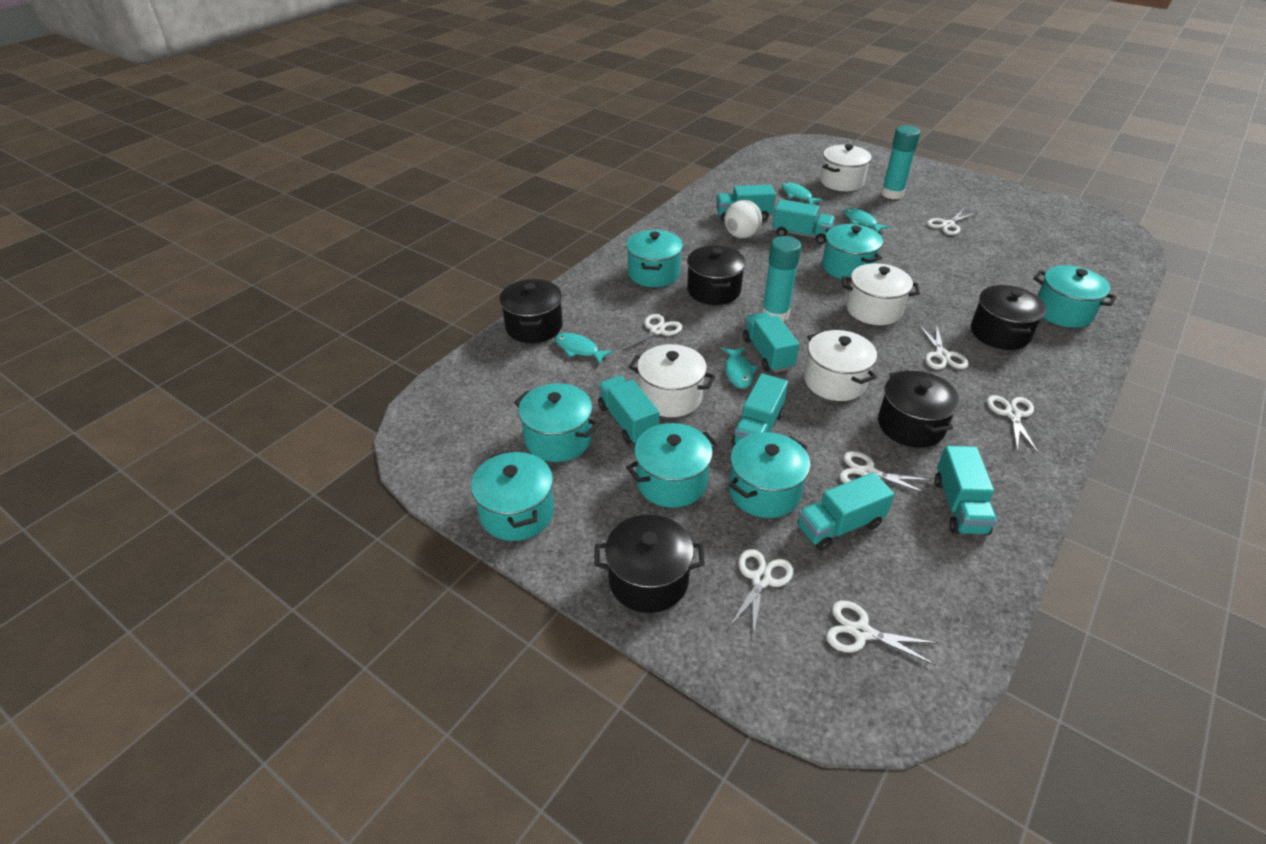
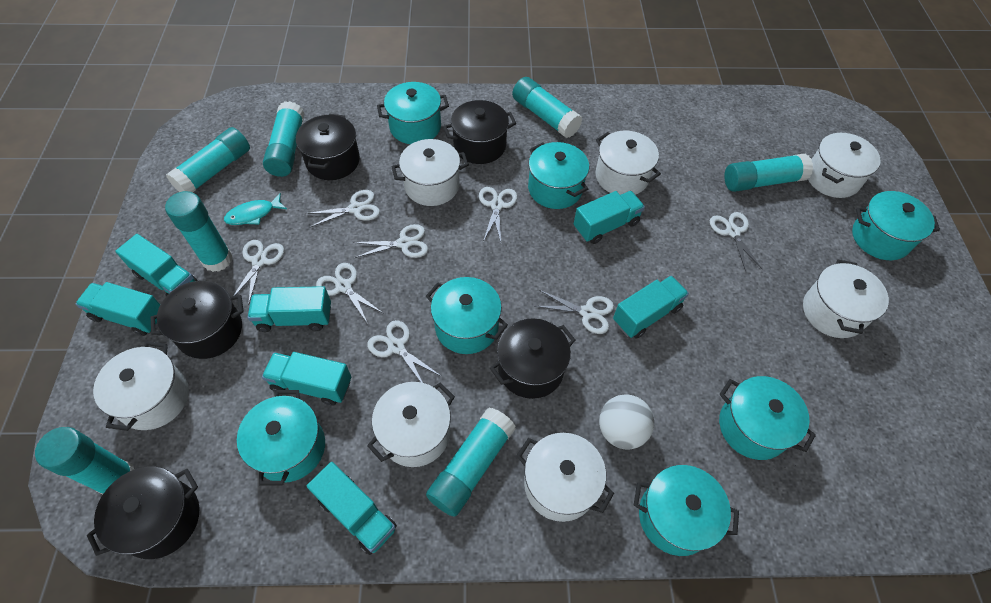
turquoise fish: 4 -> 1
turquoise glue stick: 2 -> 7
white pot: 4 -> 7
white scissors: 7 -> 8

